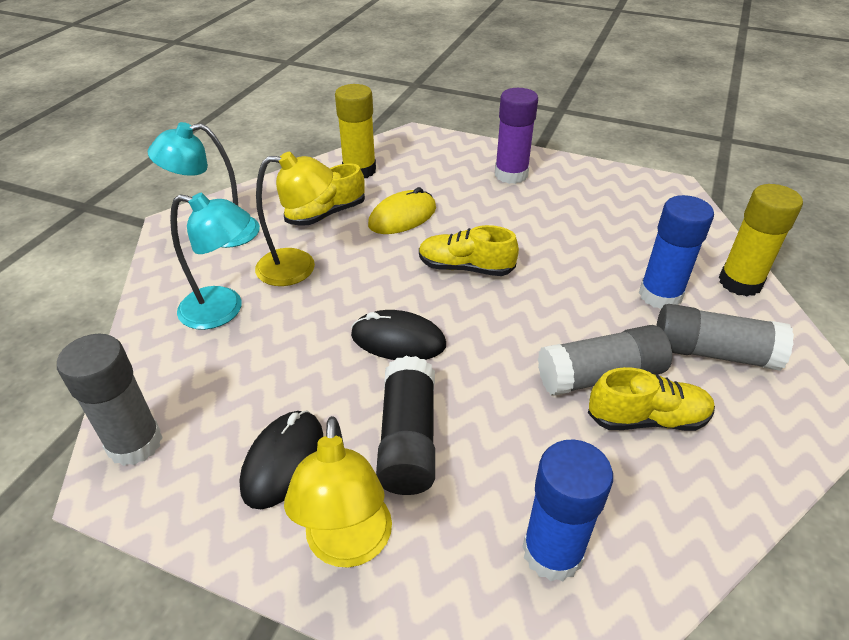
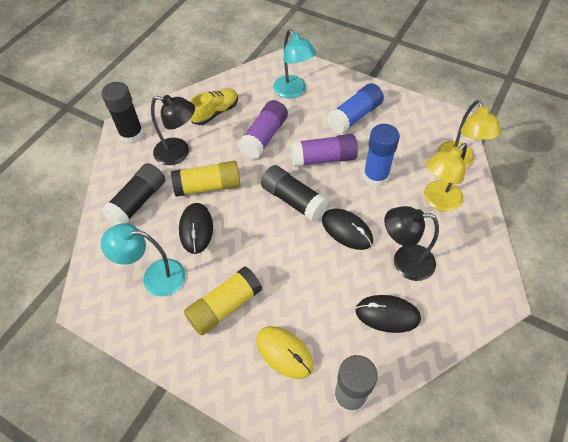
black glue stick: 1 -> 3
black lamp: 0 -> 2
black mouse: 2 -> 3
grey glue stick: 3 -> 1
purple glue stick: 1 -> 2
yellow shoe: 3 -> 1

